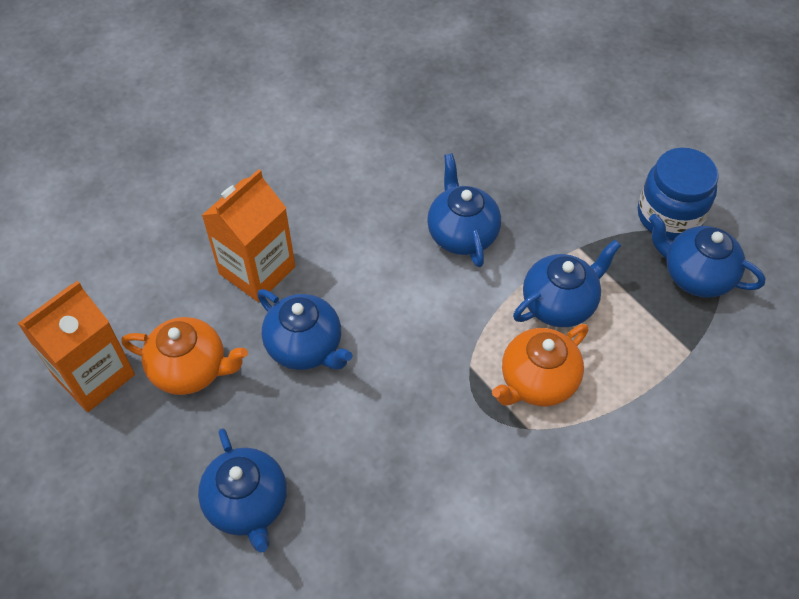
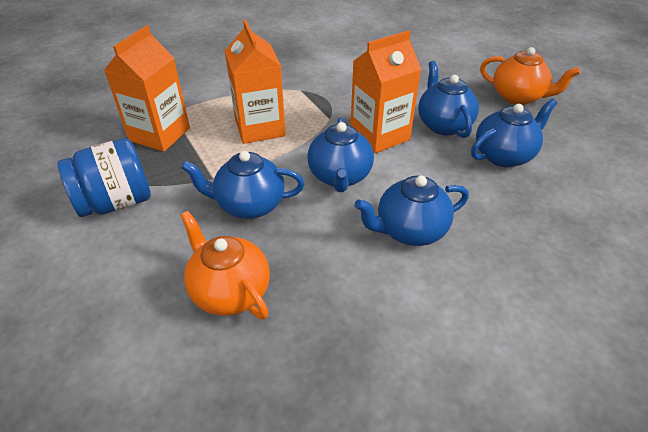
orange carton: 2 -> 3

